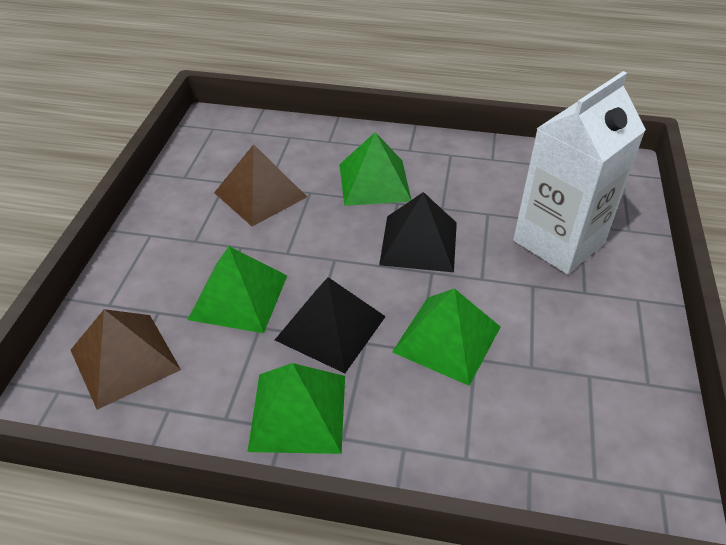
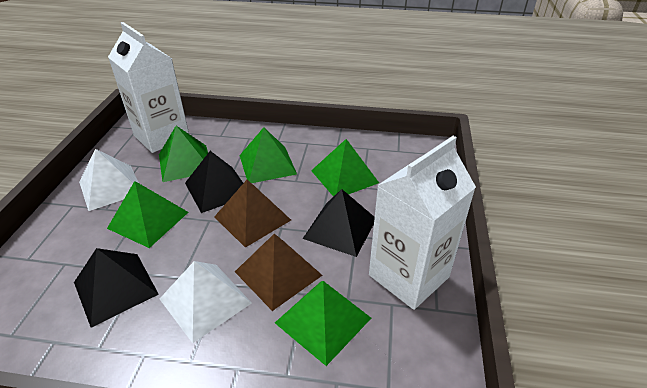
black pyramid: 2 -> 3
green pyramid: 4 -> 5
white carton: 1 -> 2
white pyramid: 0 -> 2

